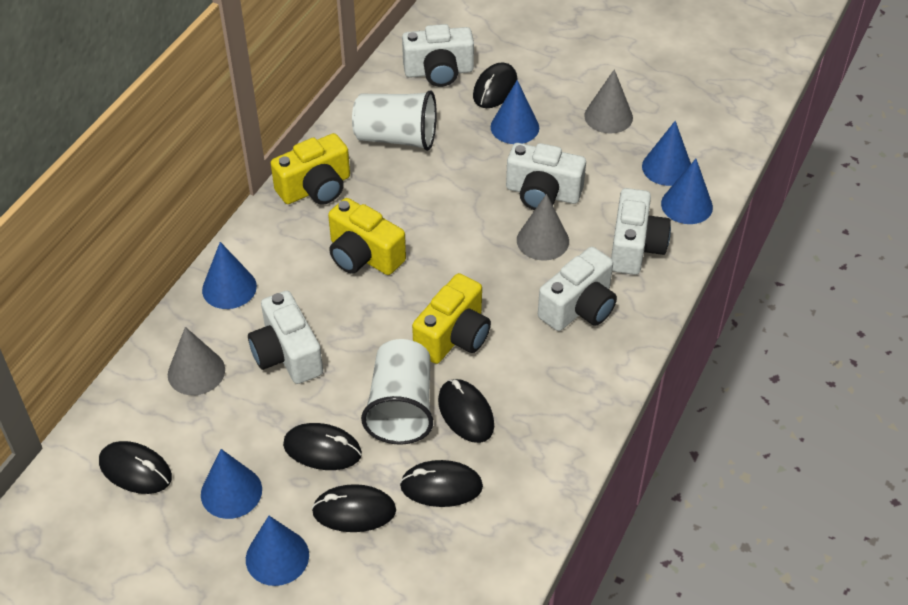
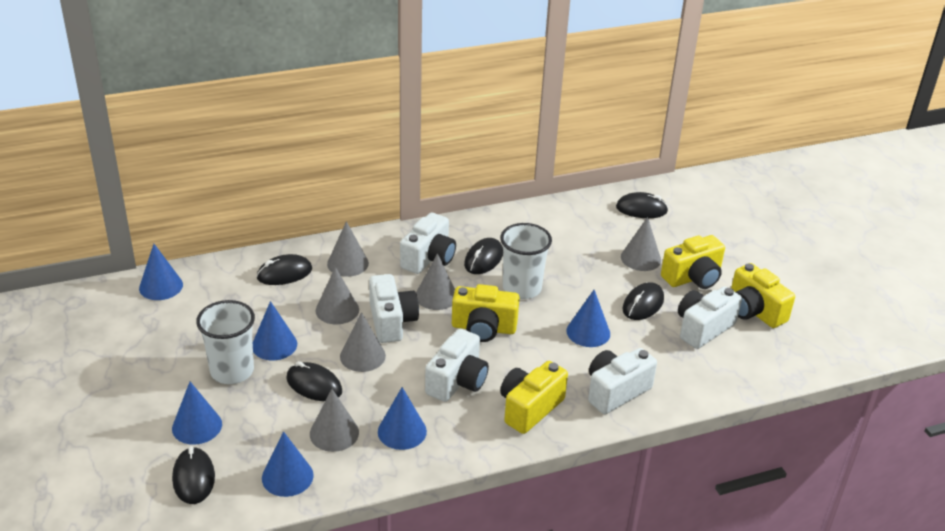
grey cone: 3 -> 6
yellow camera: 3 -> 4

